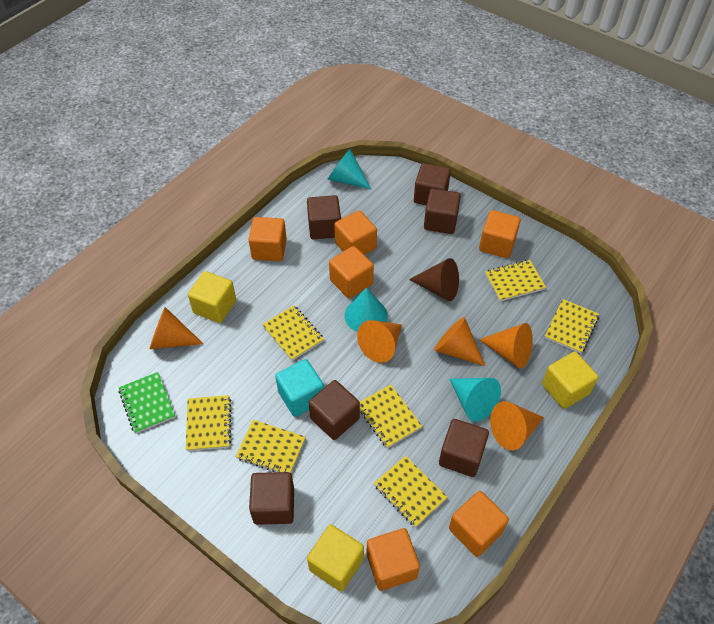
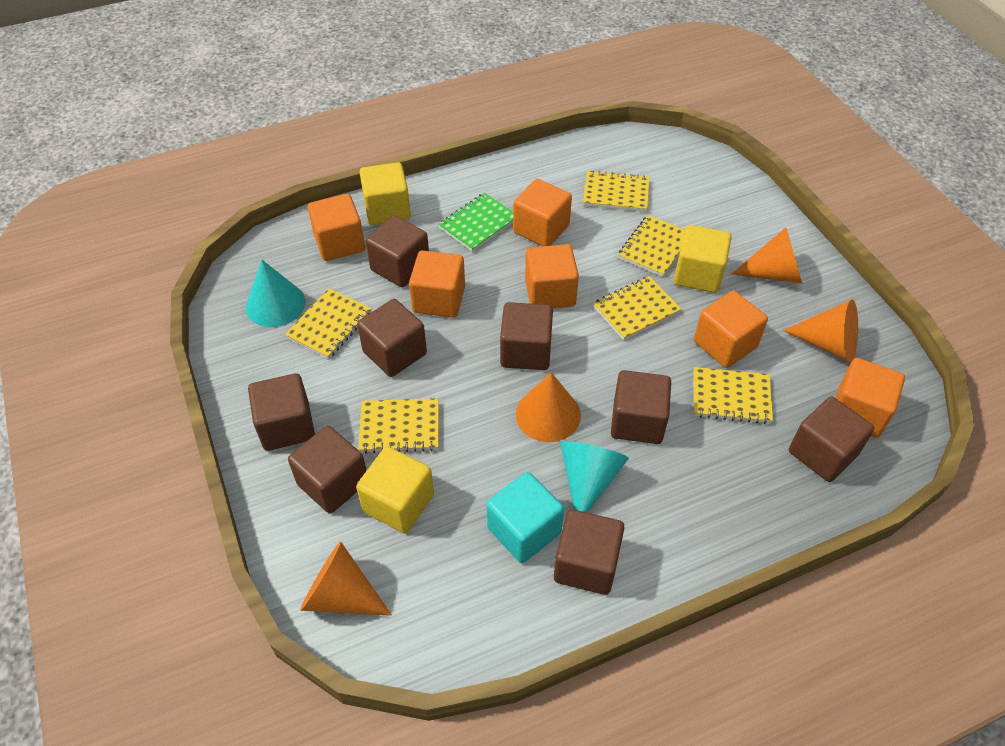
brown cone: 1 -> 0
brown cube: 6 -> 8
orange cone: 5 -> 4
turquoise cone: 3 -> 2
yellow notebook: 7 -> 6

